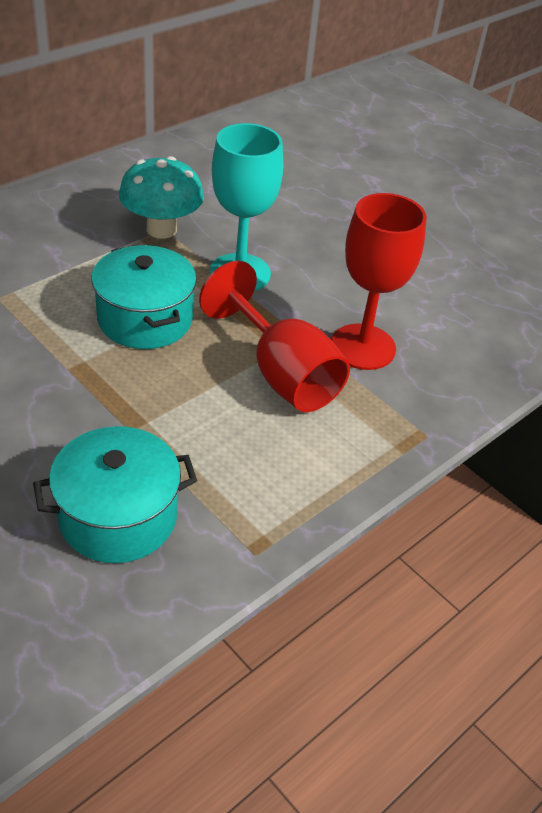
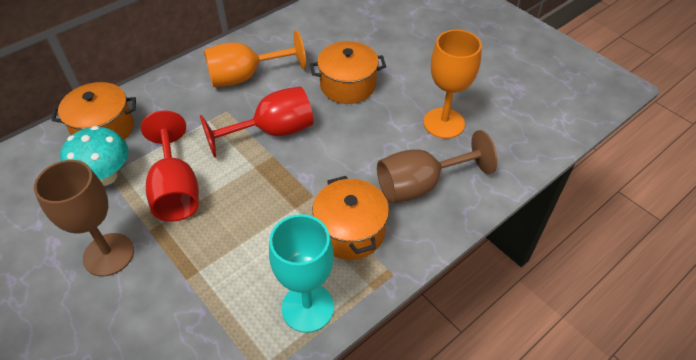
brown goblet: 0 -> 2
orange goblet: 0 -> 2
orange pot: 0 -> 3
turquoise pot: 2 -> 0

